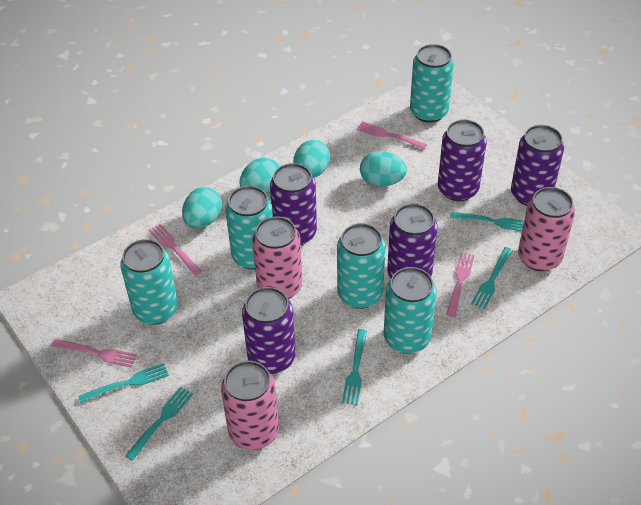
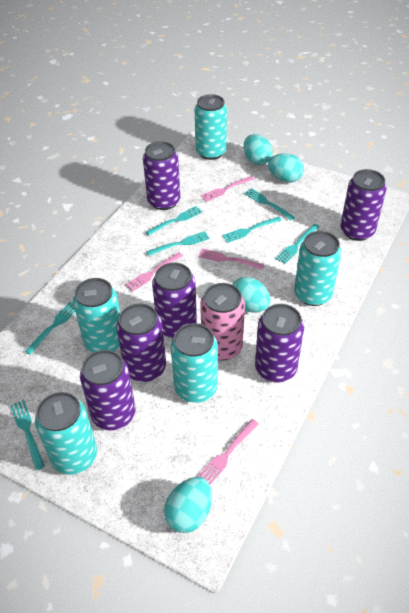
pink can: 3 -> 1
purple can: 5 -> 6
turquoise fork: 5 -> 7

